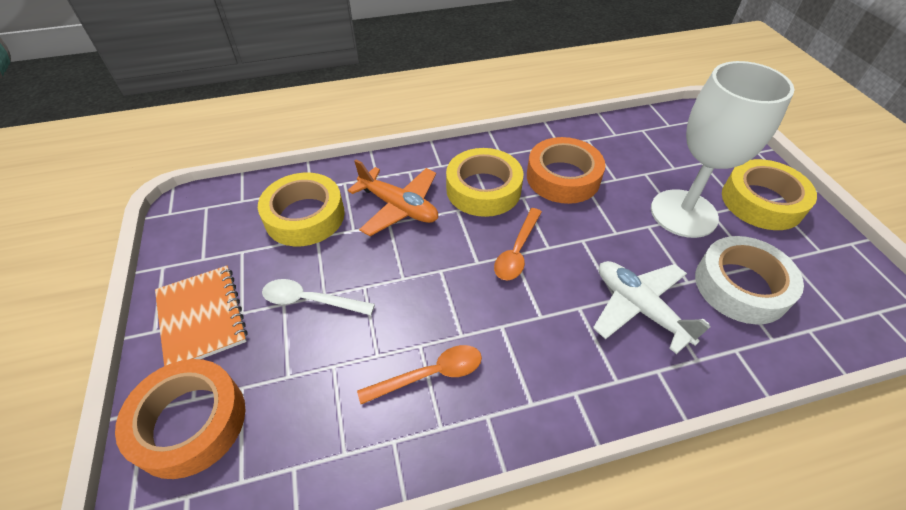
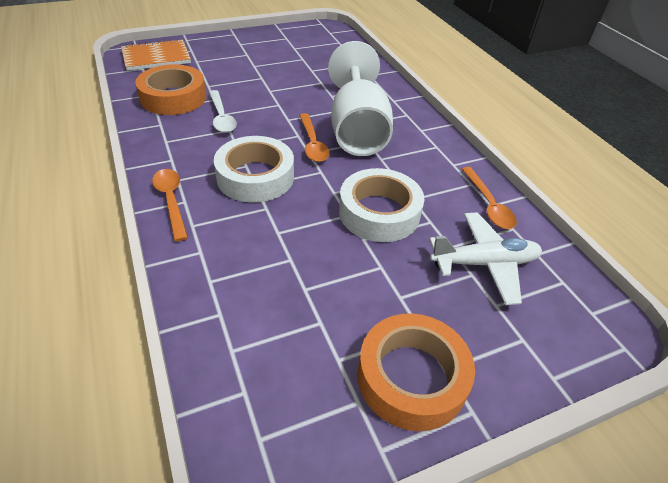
orange plane: 1 -> 0
orange spoon: 2 -> 3
white tape: 1 -> 2
yellow tape: 3 -> 0

